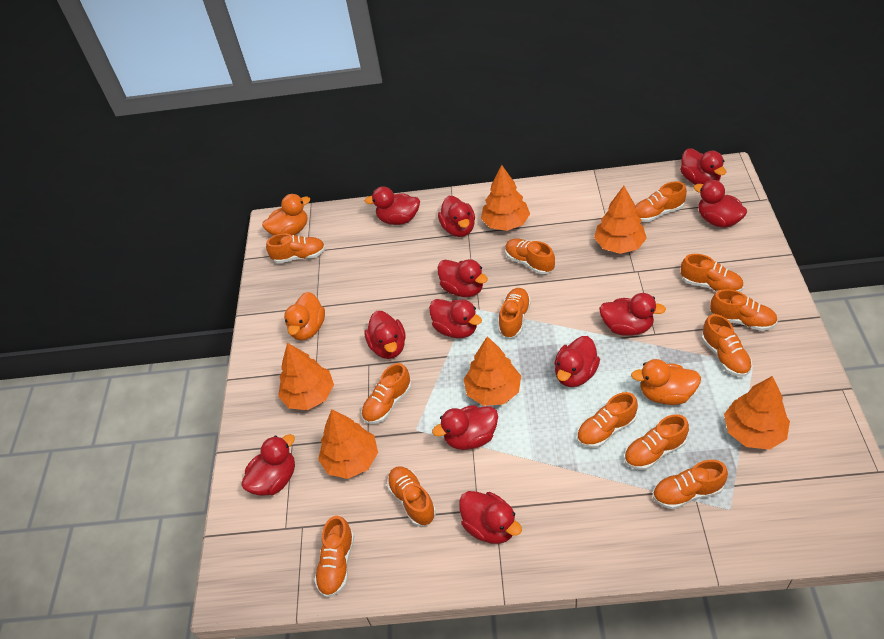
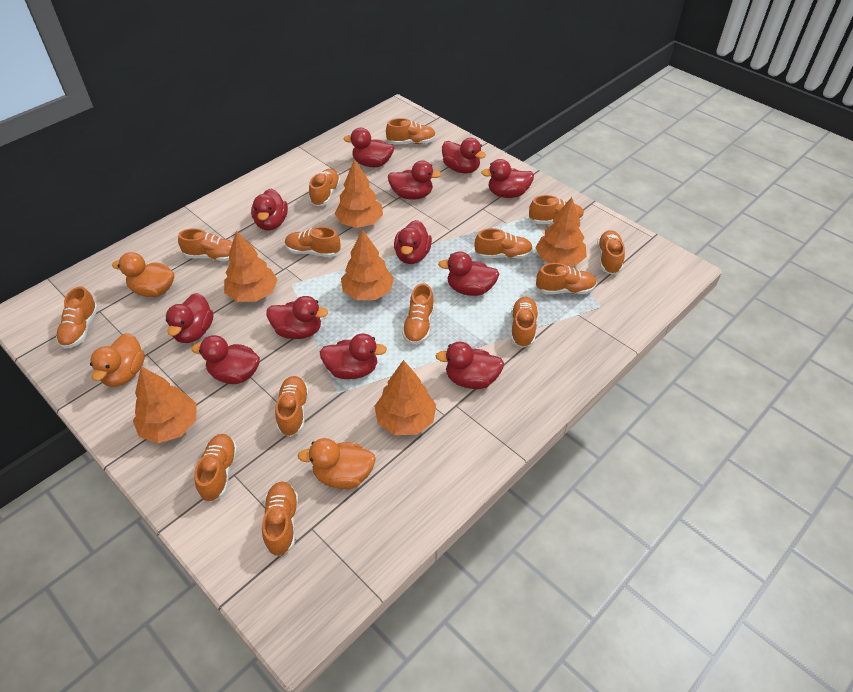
orange shoe: 13 -> 14

